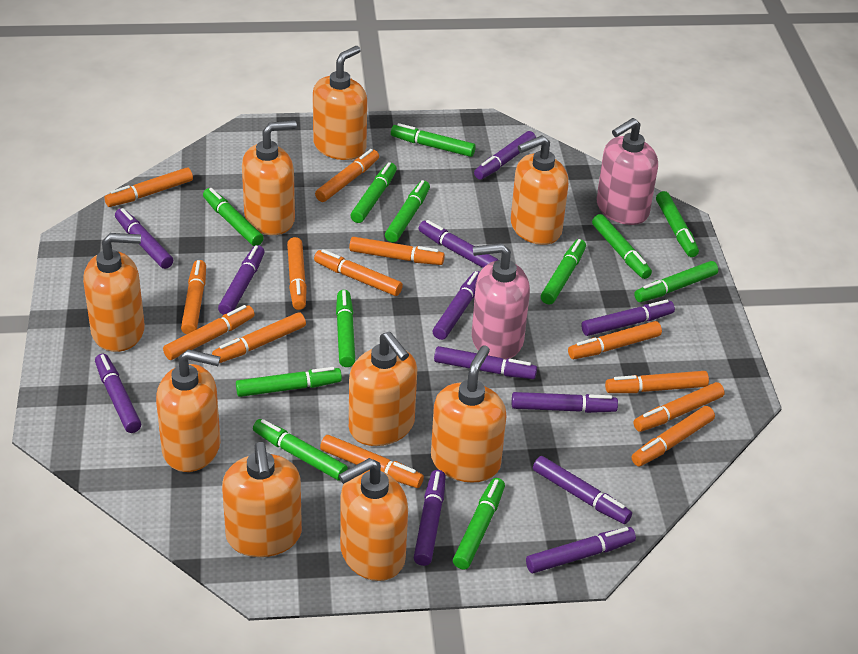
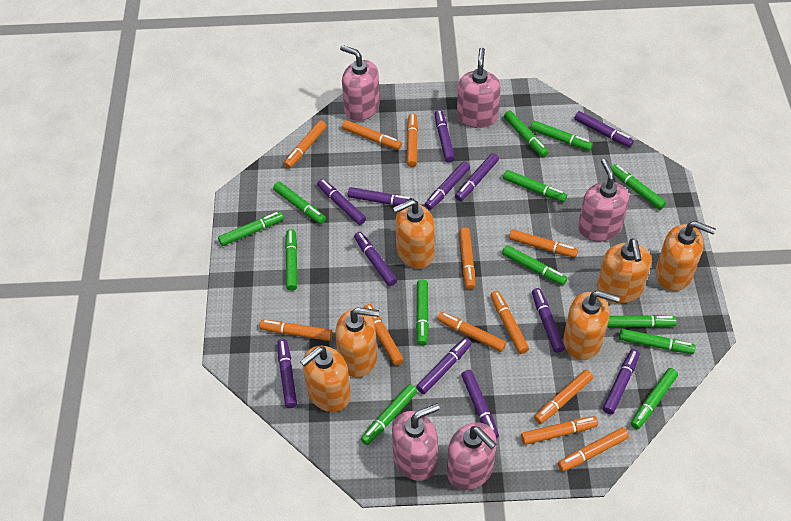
green marker: 12 -> 13
orange marker: 13 -> 12
orange soap dispenser: 9 -> 6
pink soap dispenser: 2 -> 5

